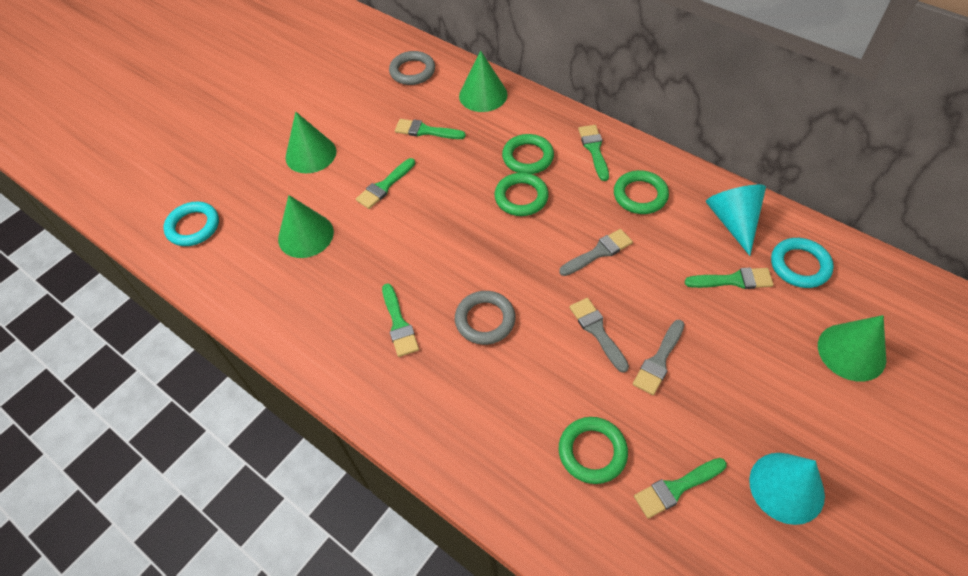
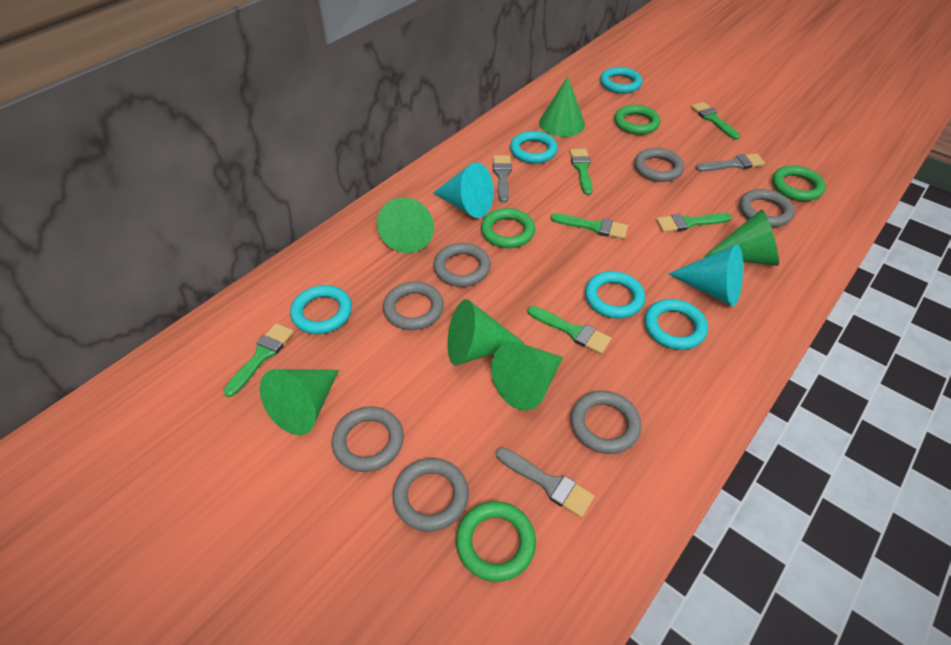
green cone: 4 -> 6
grey ring: 2 -> 7
turquoise ring: 2 -> 5

